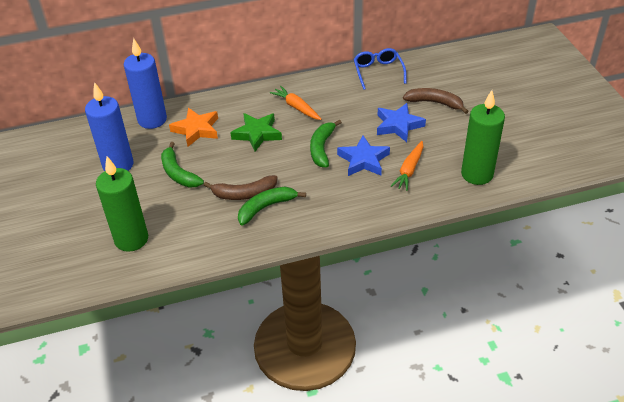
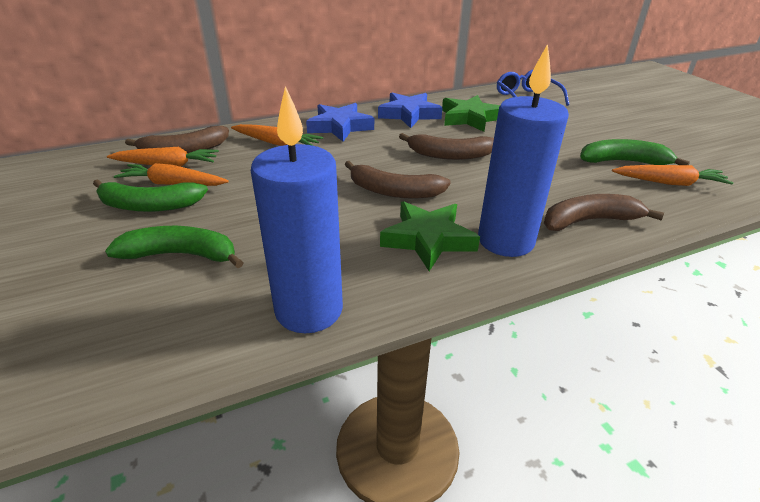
brown banana: 2 -> 4
green candle: 2 -> 0
green star: 1 -> 2
orange carrot: 2 -> 4
orange star: 1 -> 0

